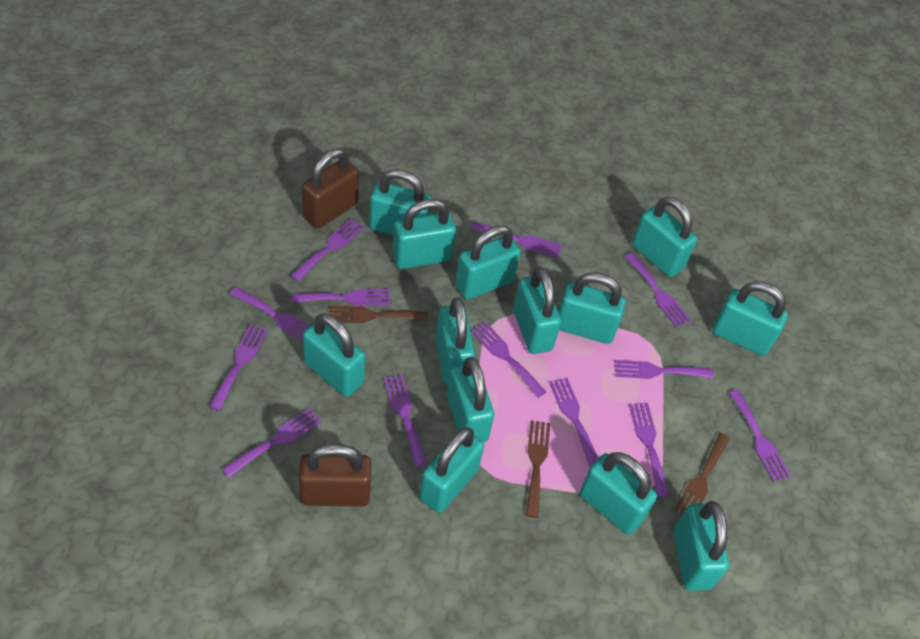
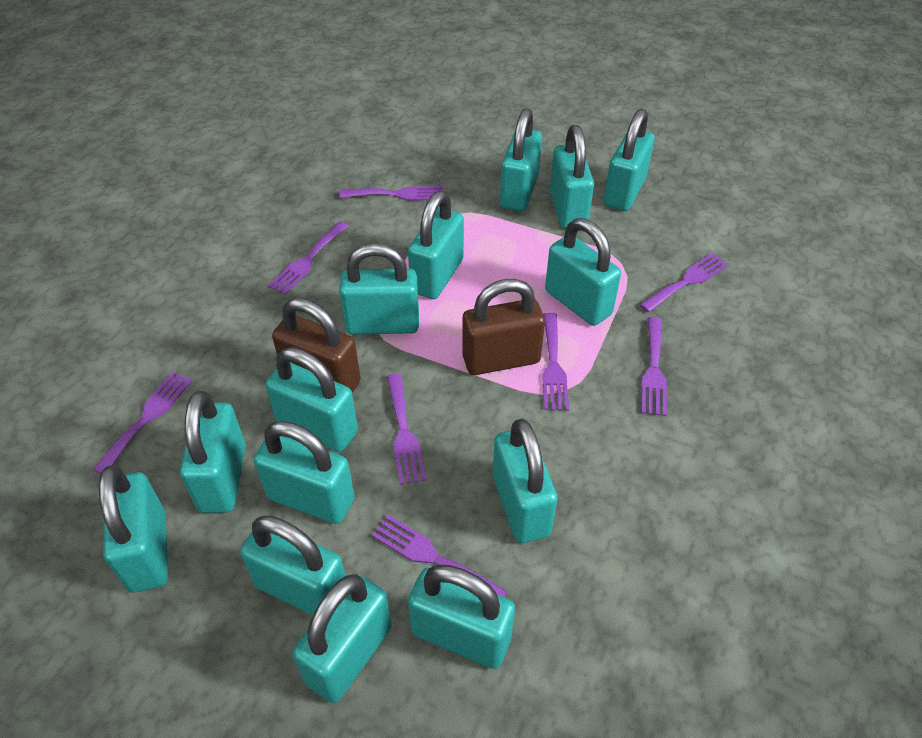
brown fork: 3 -> 0
purple fork: 13 -> 8
turquoise padlock: 13 -> 14

